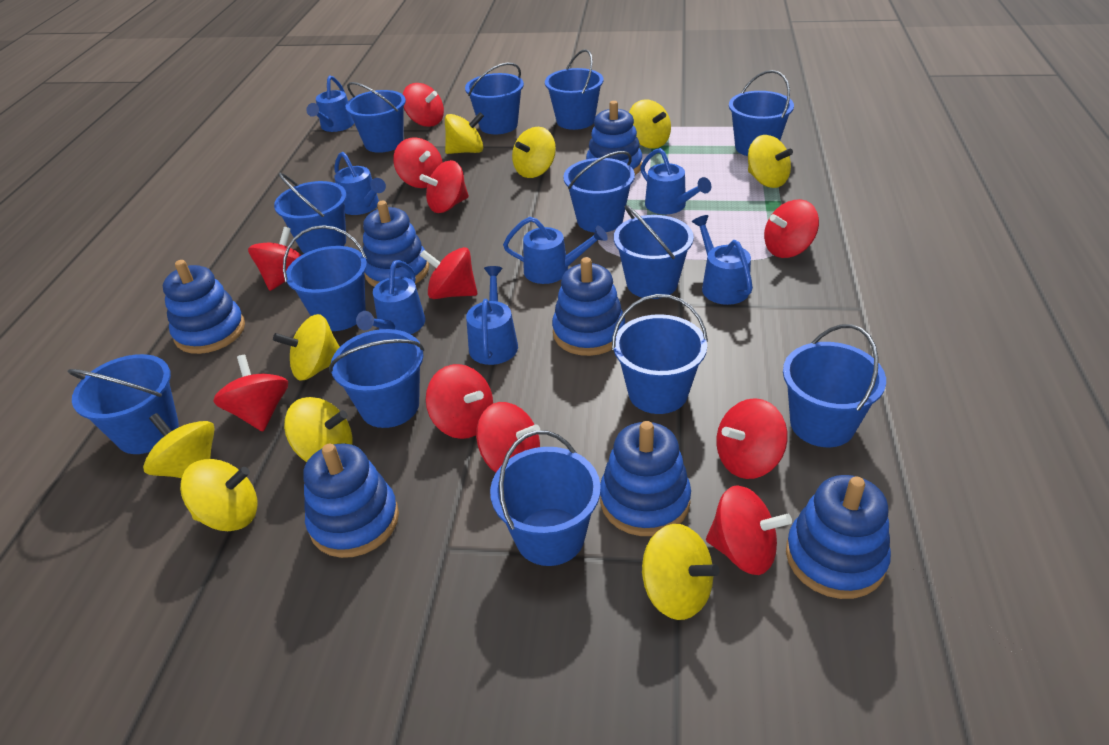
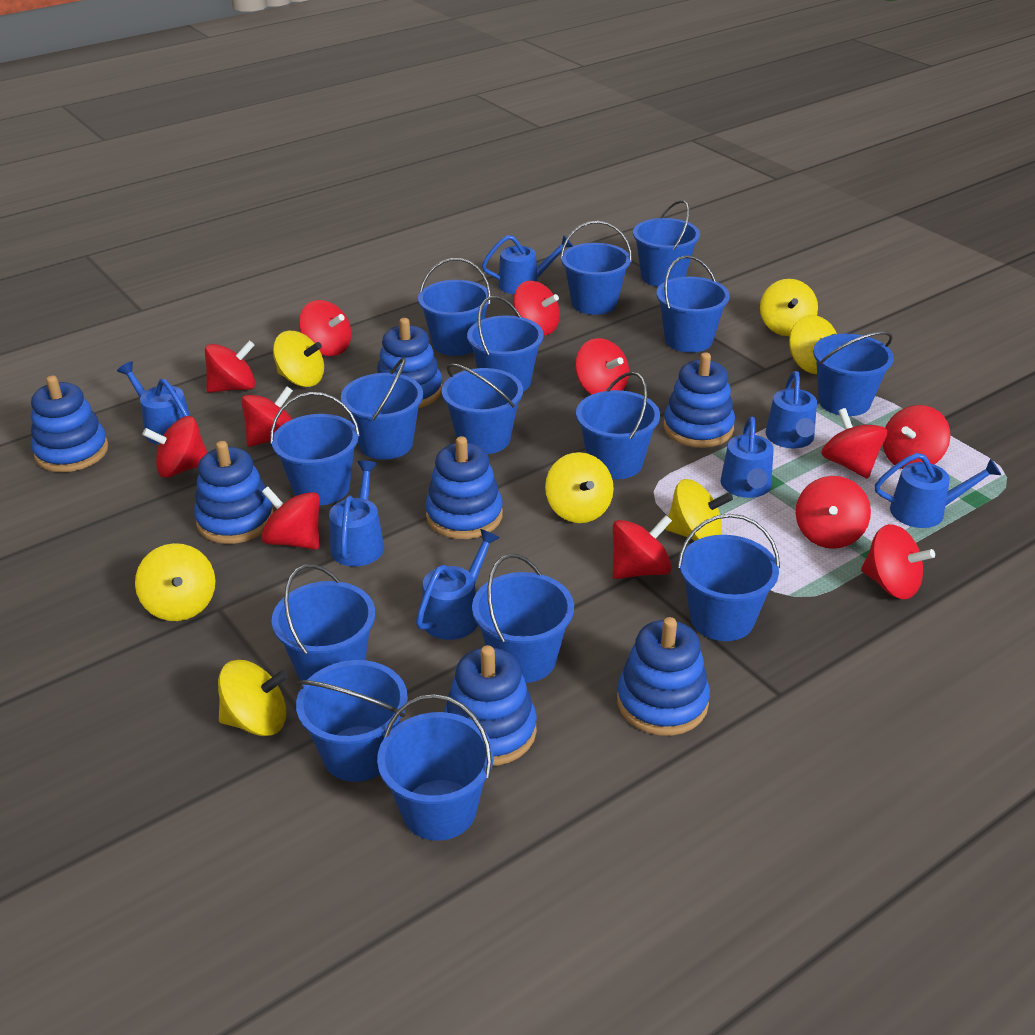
blue bucket: 13 -> 15
red spinning top: 11 -> 12
yellow spinning top: 9 -> 7

